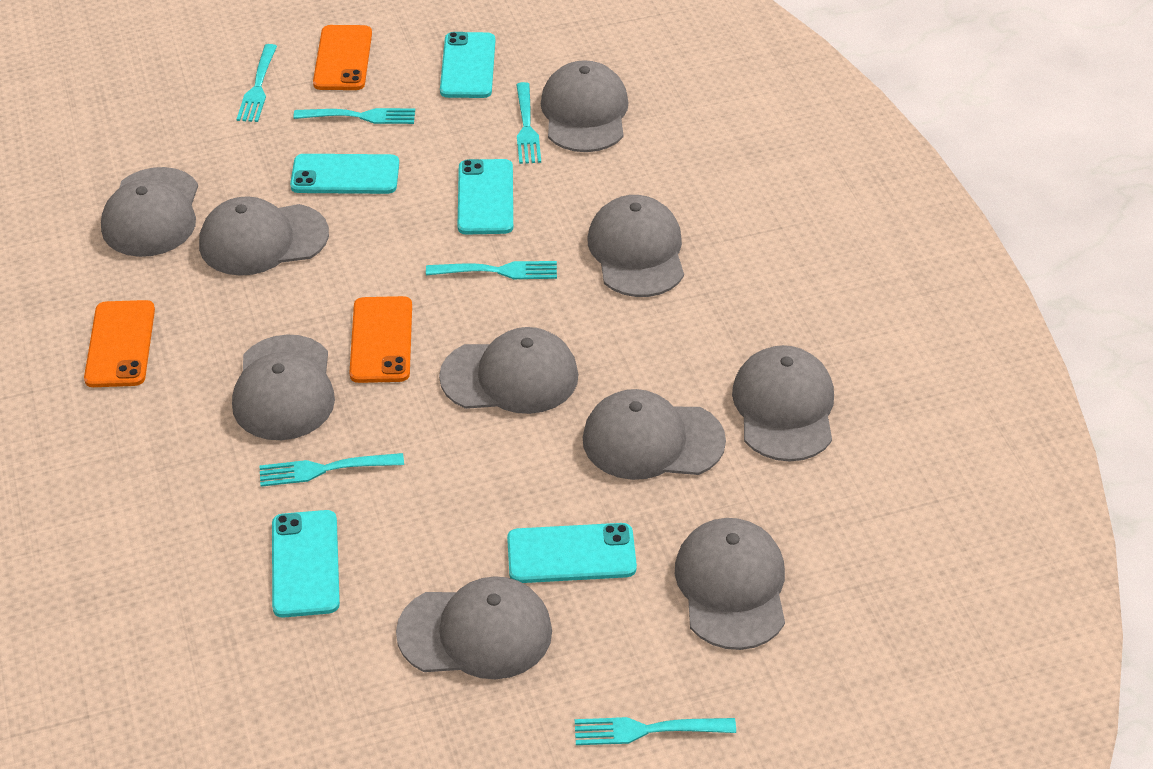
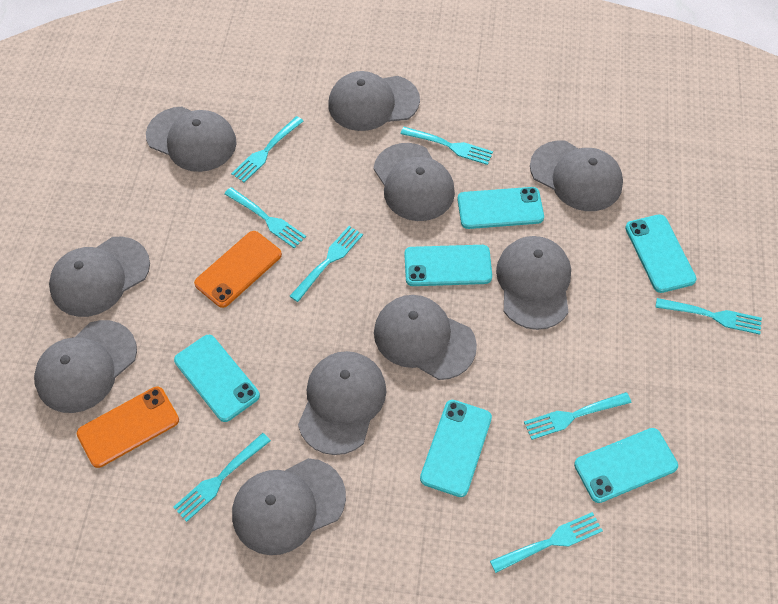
orange phone: 3 -> 2
turquoise fork: 6 -> 8
turquoise phone: 5 -> 6

